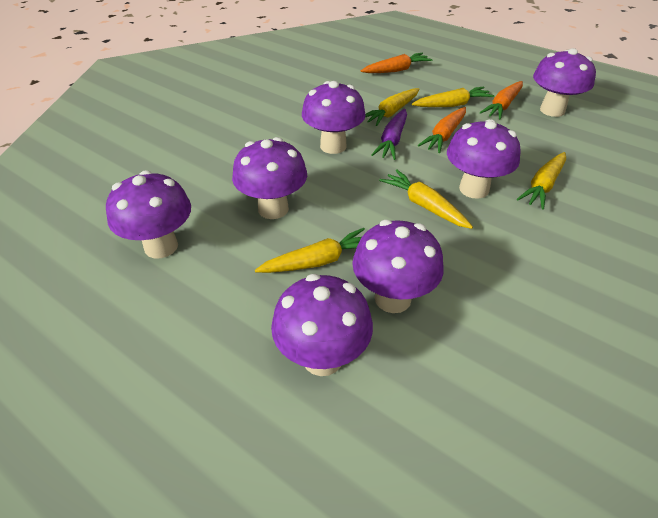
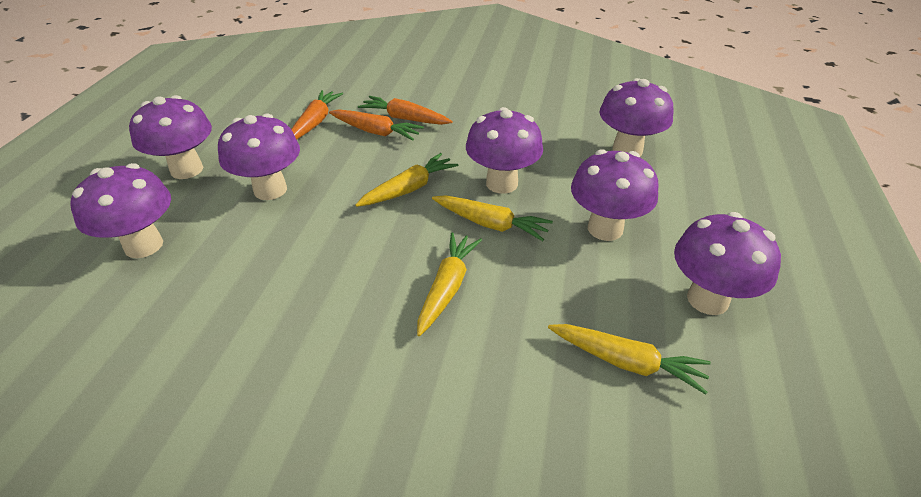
purple carrot: 1 -> 0
yellow carrot: 5 -> 4

